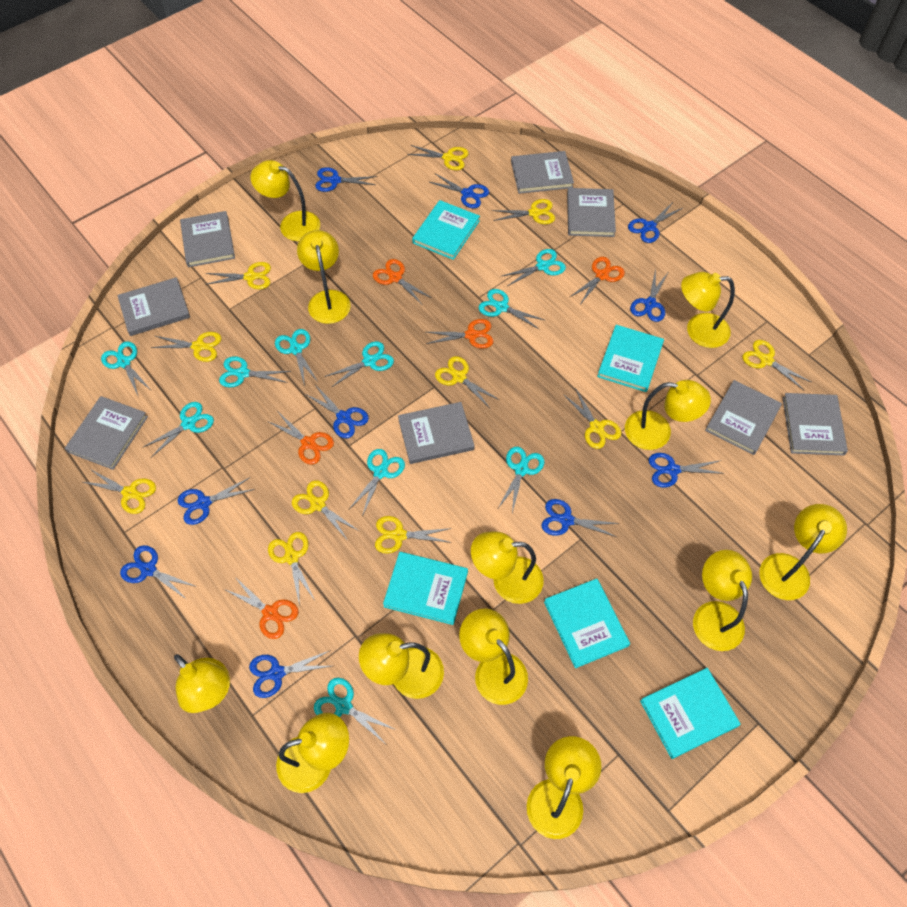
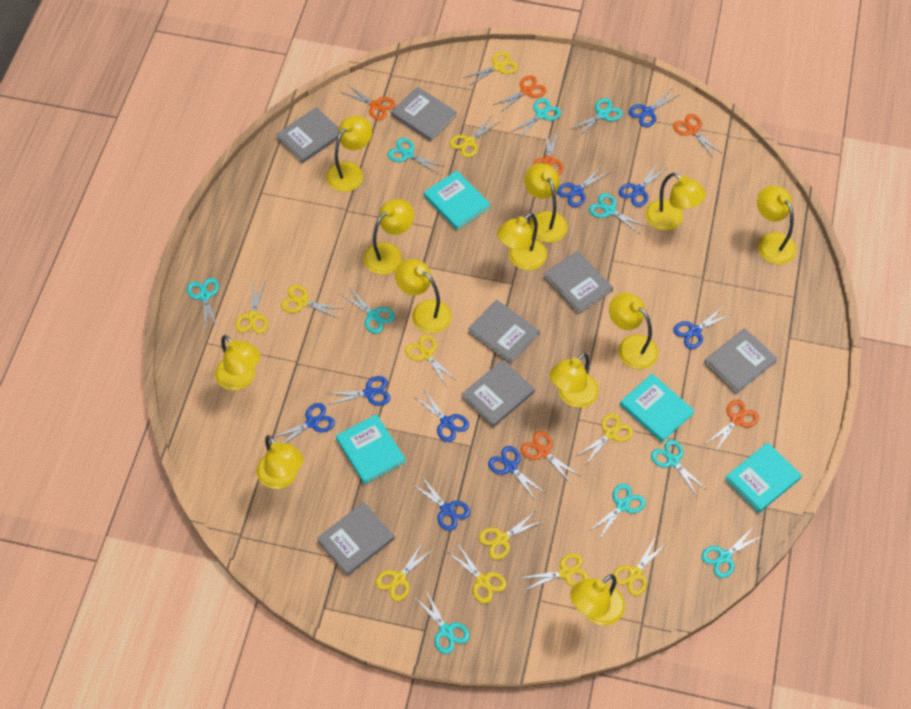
blue scissors: 10 -> 9
grey book: 8 -> 7
orange scissors: 5 -> 6
turquoise book: 5 -> 4

